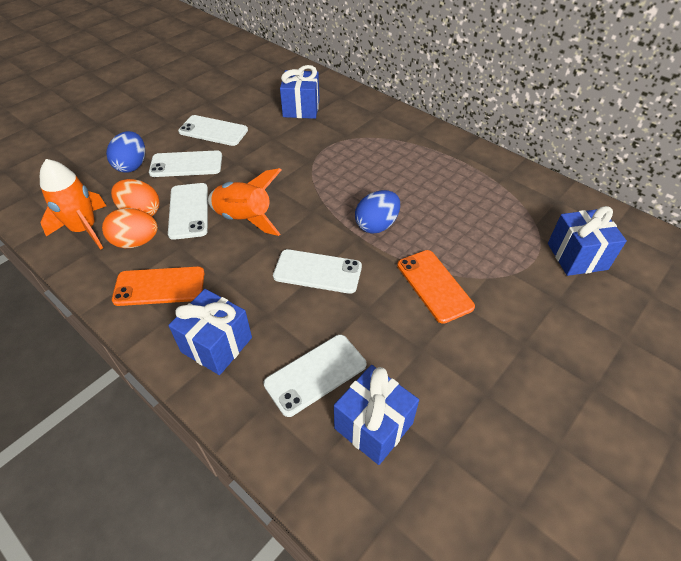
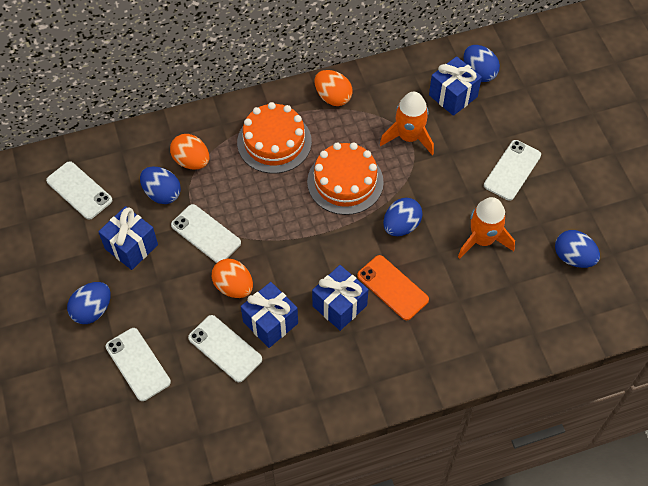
blue egg: 2 -> 5
orange cake: 0 -> 2
orange egg: 2 -> 3
orange phone: 2 -> 1

